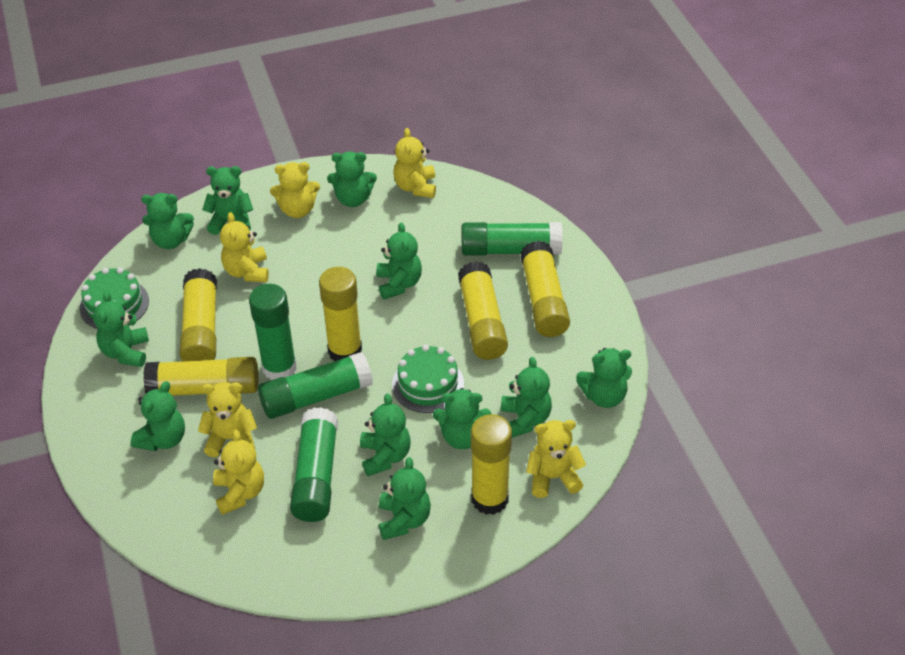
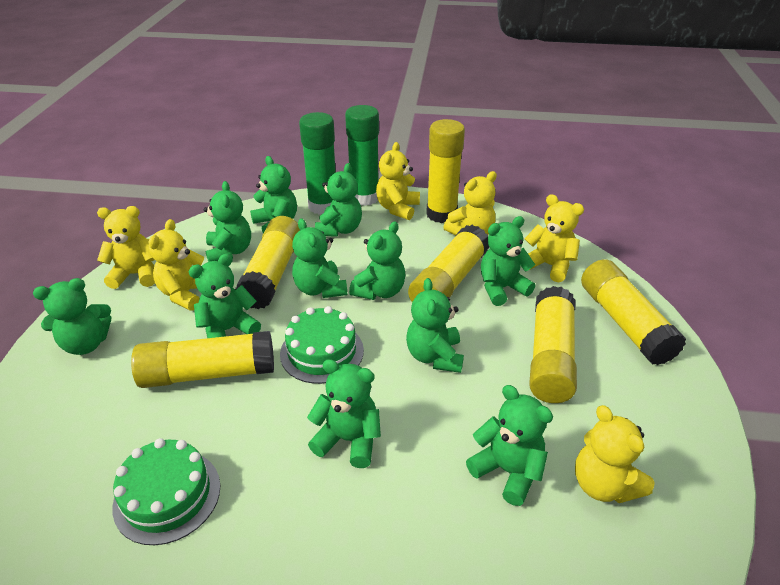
green glue stick: 4 -> 2

